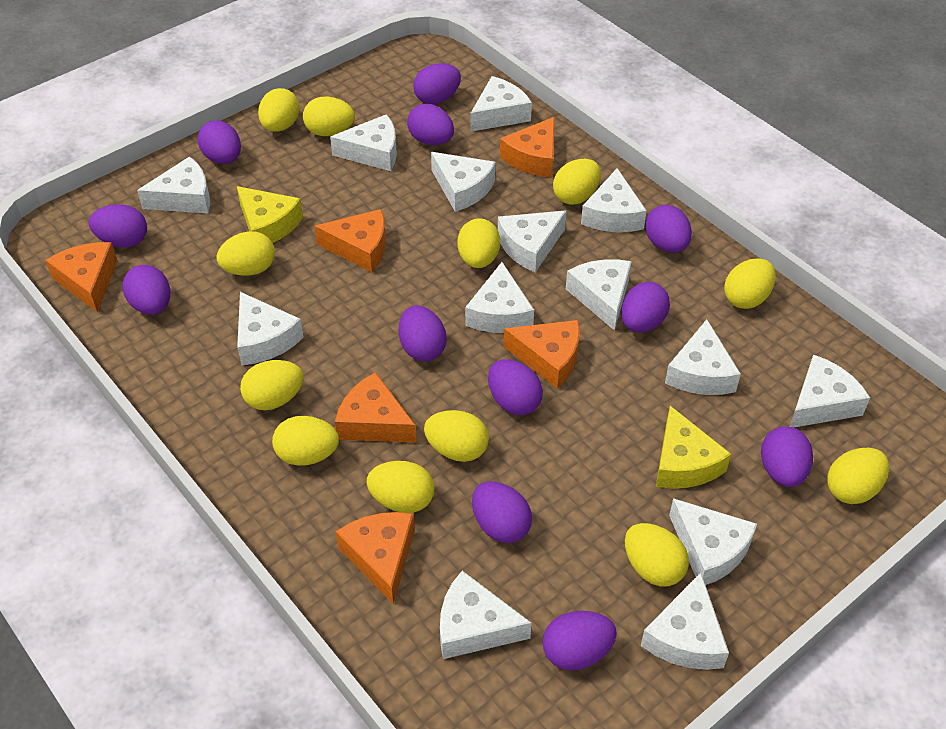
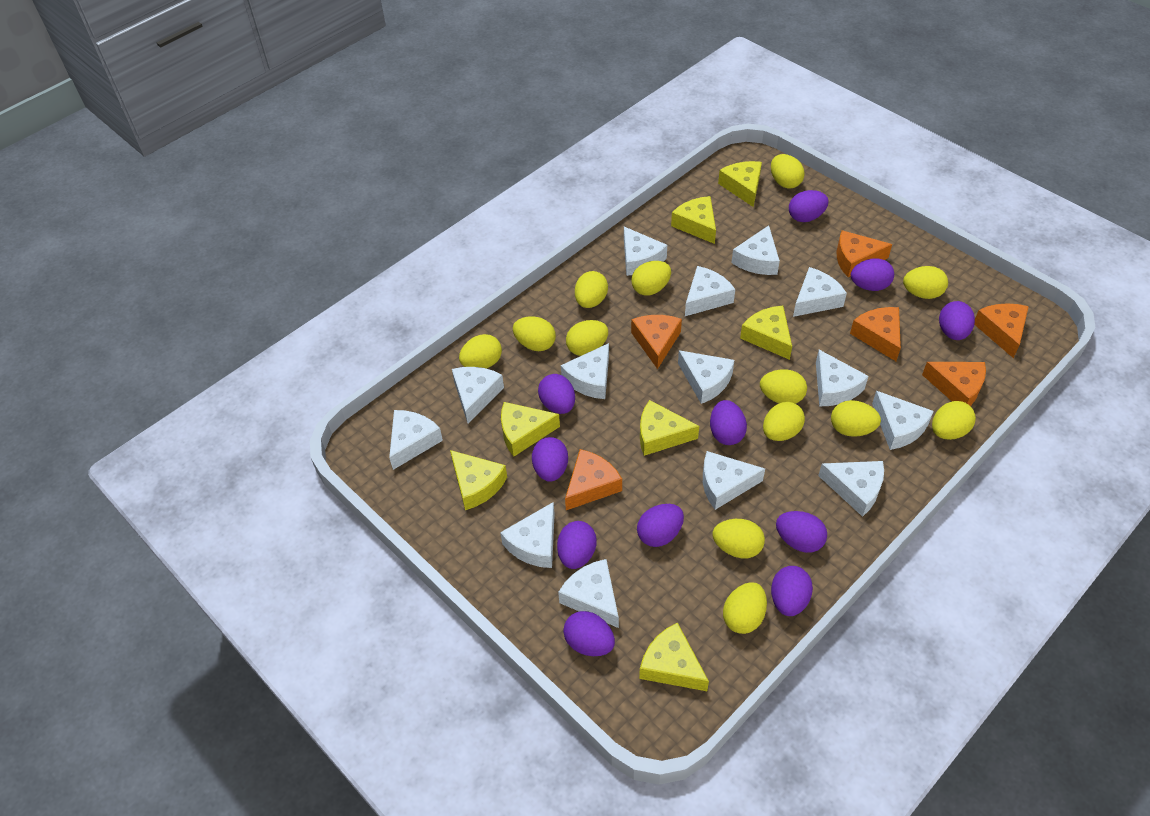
purple egg: 12 -> 11
yellow cheese: 2 -> 7
yellow egg: 12 -> 13

